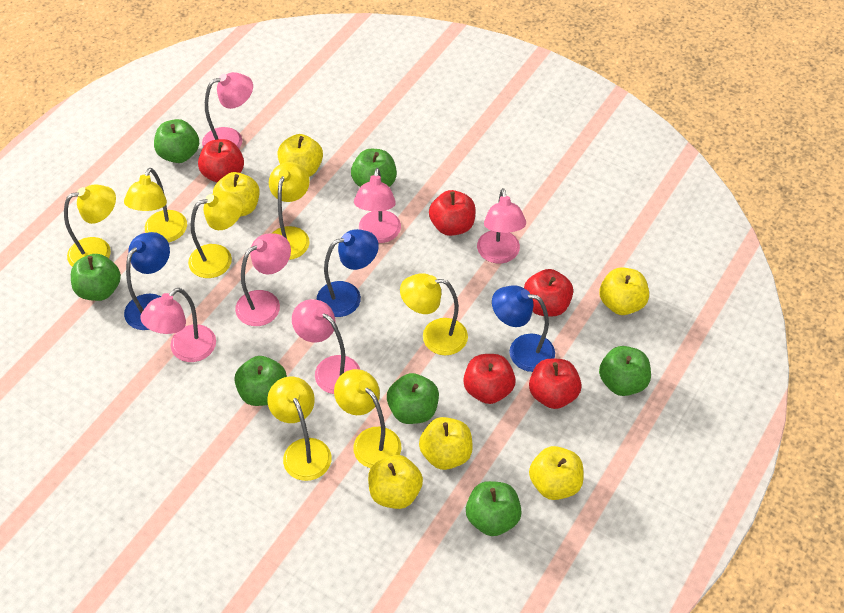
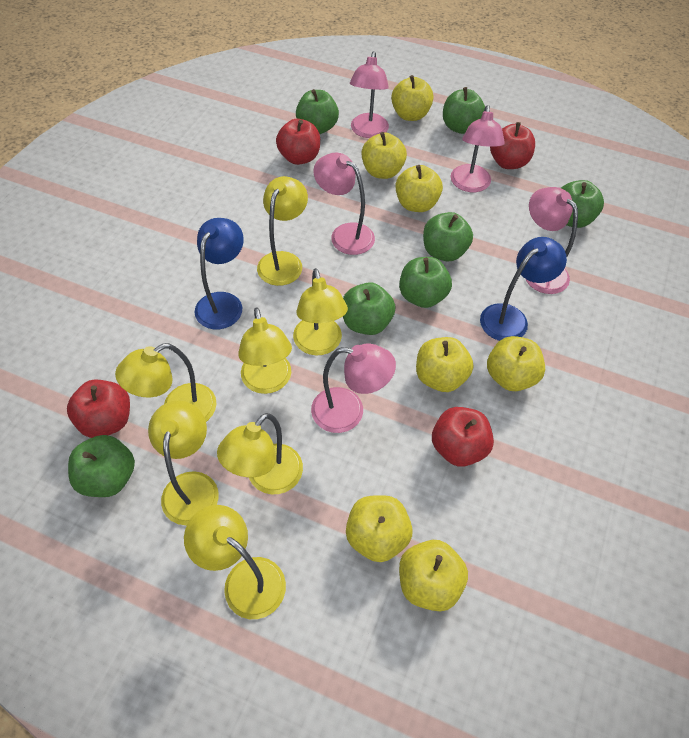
blue lamp: 3 -> 2
pink lamp: 6 -> 5
red apple: 5 -> 4
yellow apple: 6 -> 7

